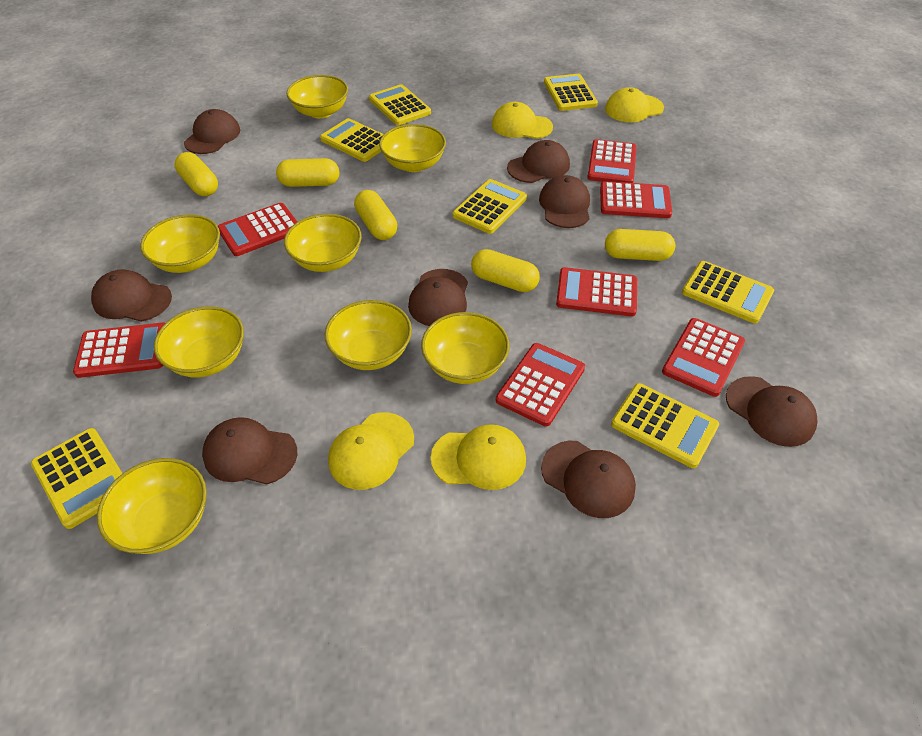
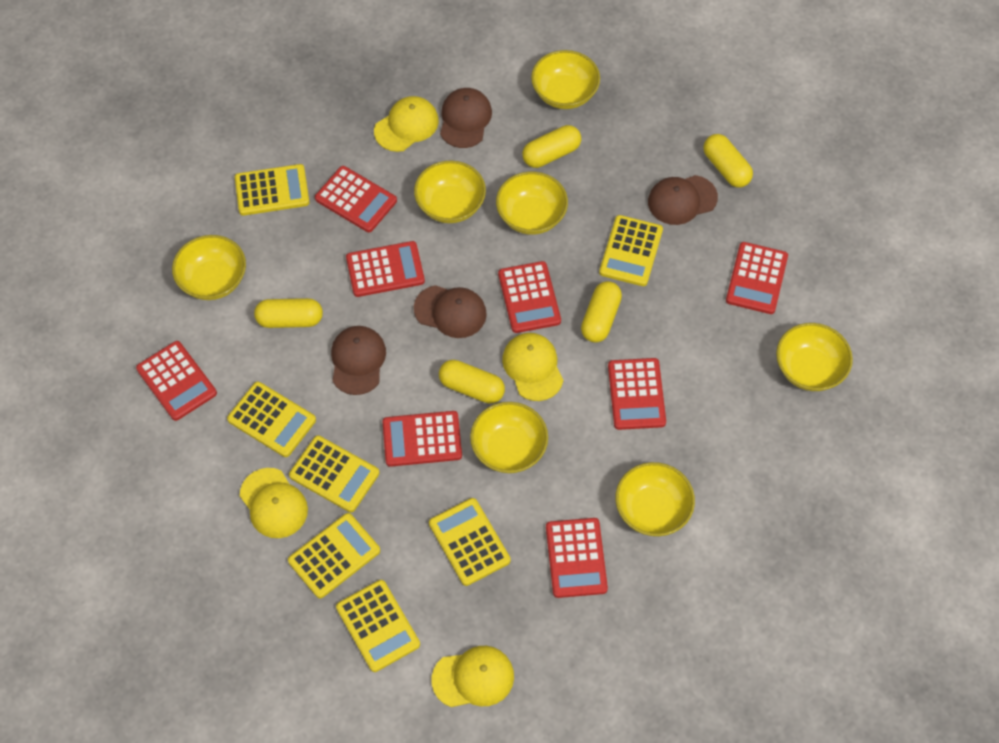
brown cap: 8 -> 4
red calculator: 7 -> 8
yellow bowl: 8 -> 7

